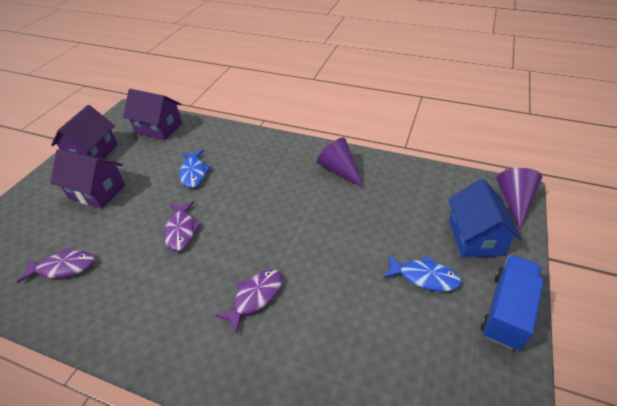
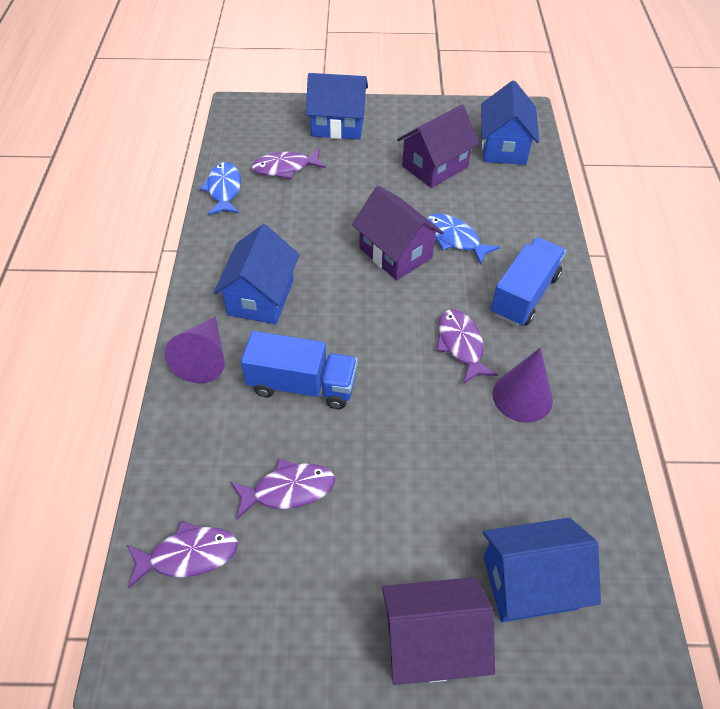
blue house: 1 -> 4
blue truck: 1 -> 2
purple fish: 3 -> 4

